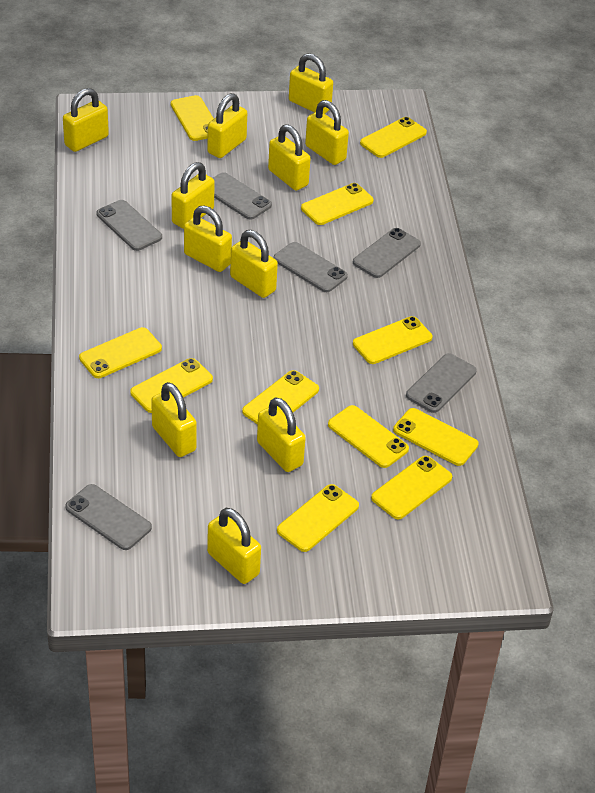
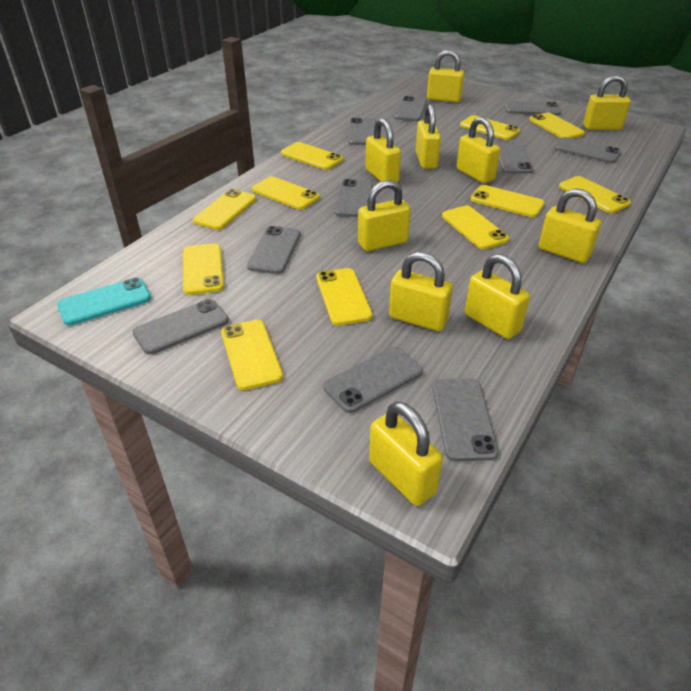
grey phone: 6 -> 10
turquoise phone: 0 -> 1
yellow padlock: 11 -> 10

